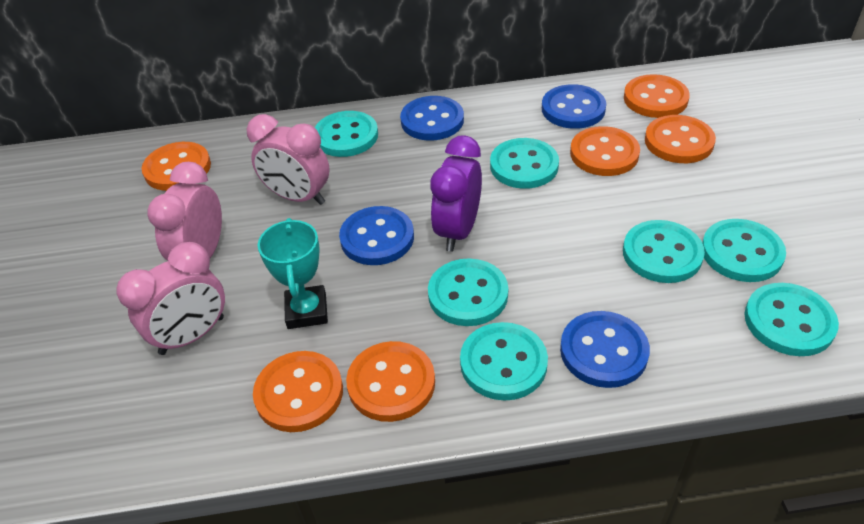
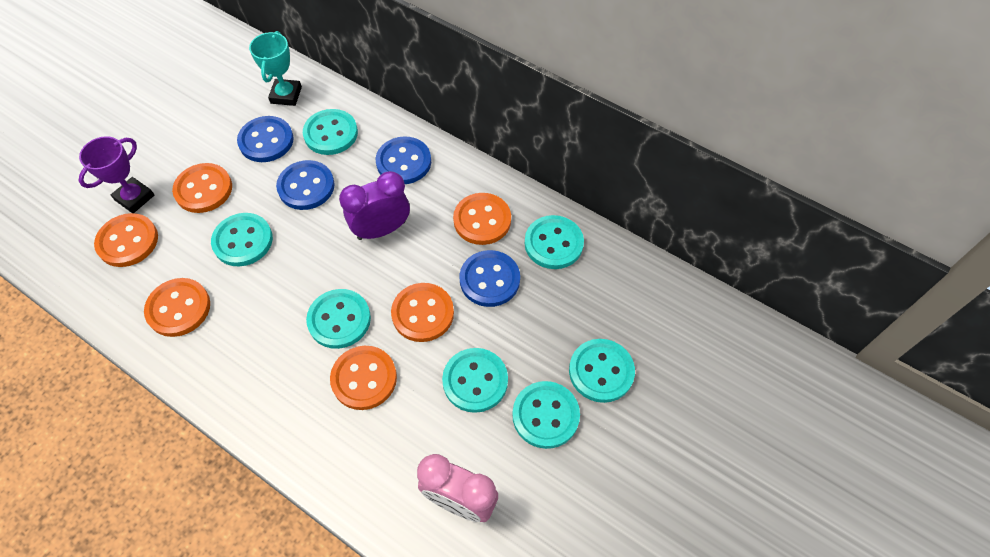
pink clock: 3 -> 1
purple trophy: 0 -> 1

